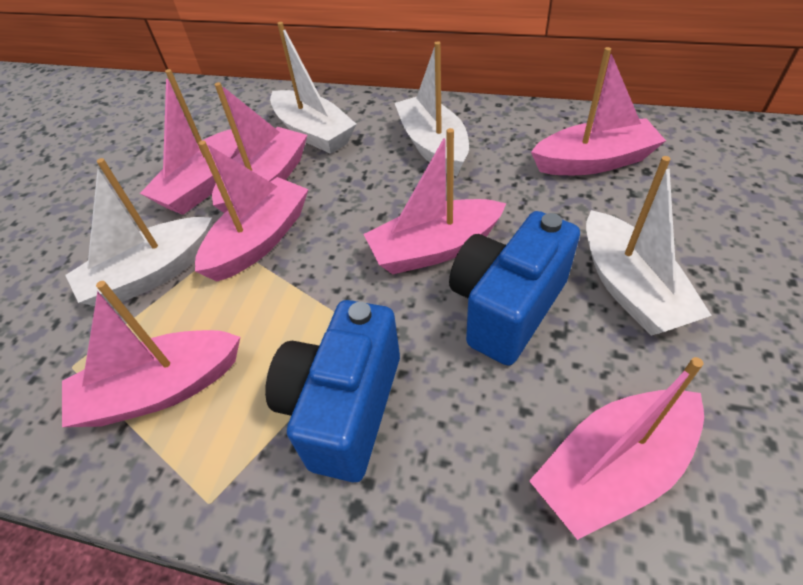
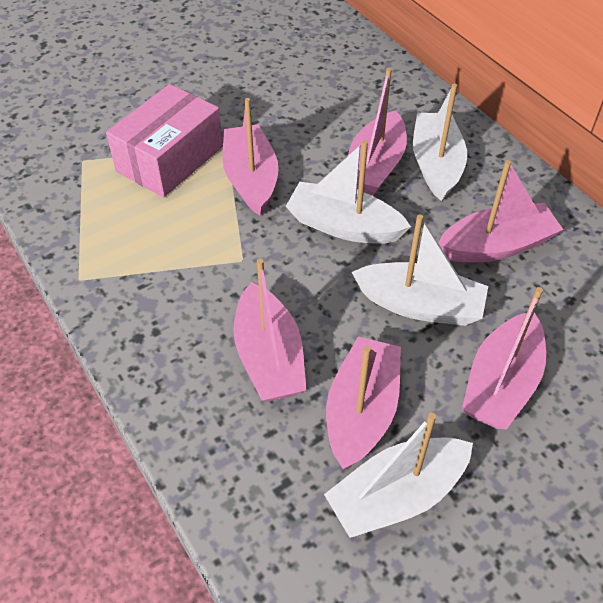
blue camera: 2 -> 0
pink boat: 7 -> 6
pink box: 0 -> 1

